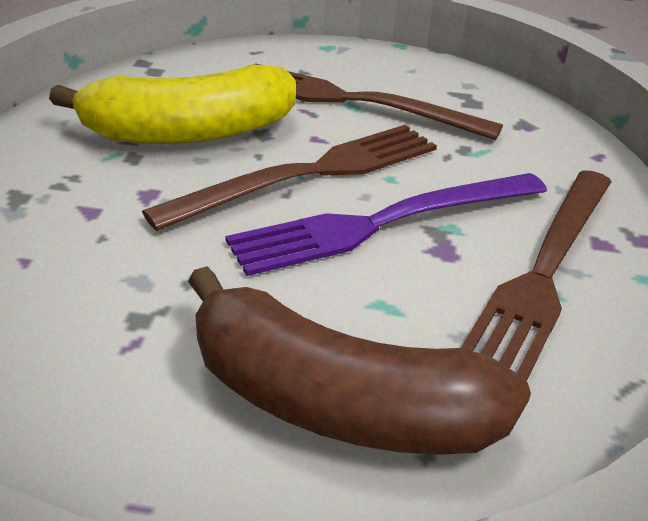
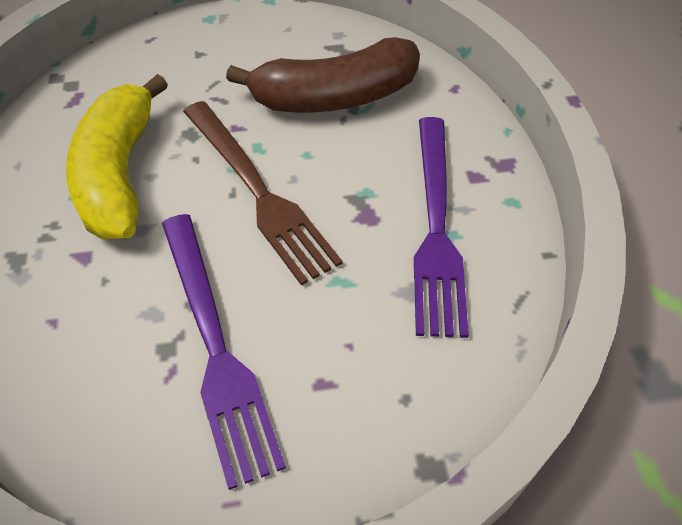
brown fork: 3 -> 1
purple fork: 1 -> 2

